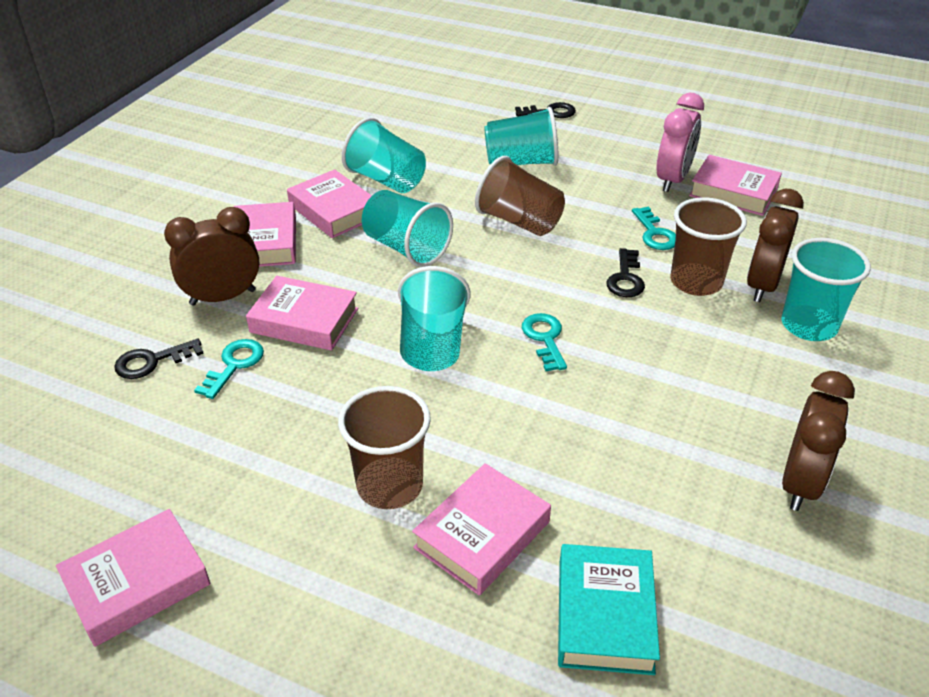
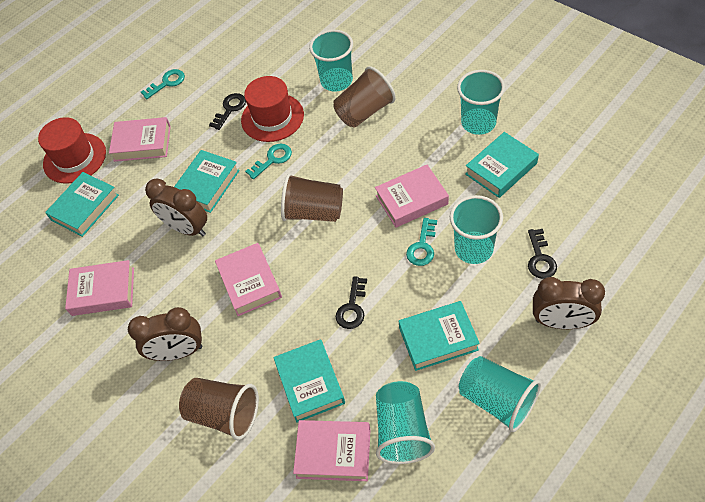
pink book: 6 -> 5
pink clock: 1 -> 0
red hat: 0 -> 2
turquoise book: 1 -> 5

